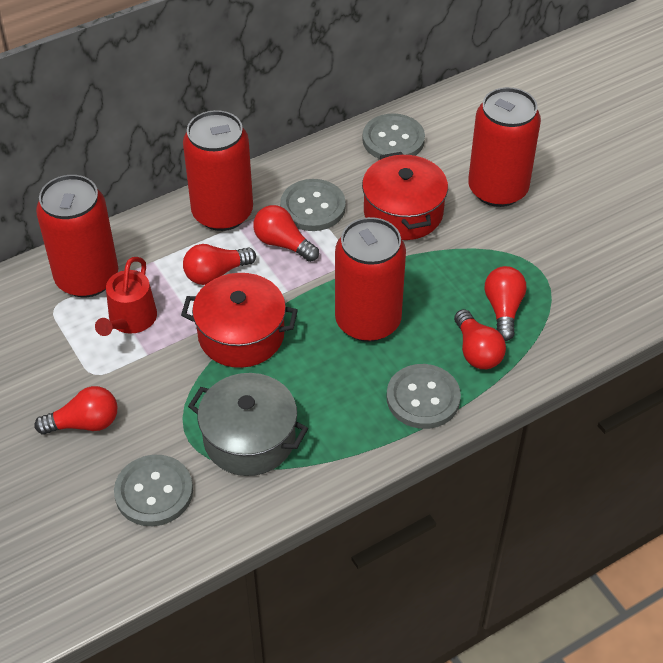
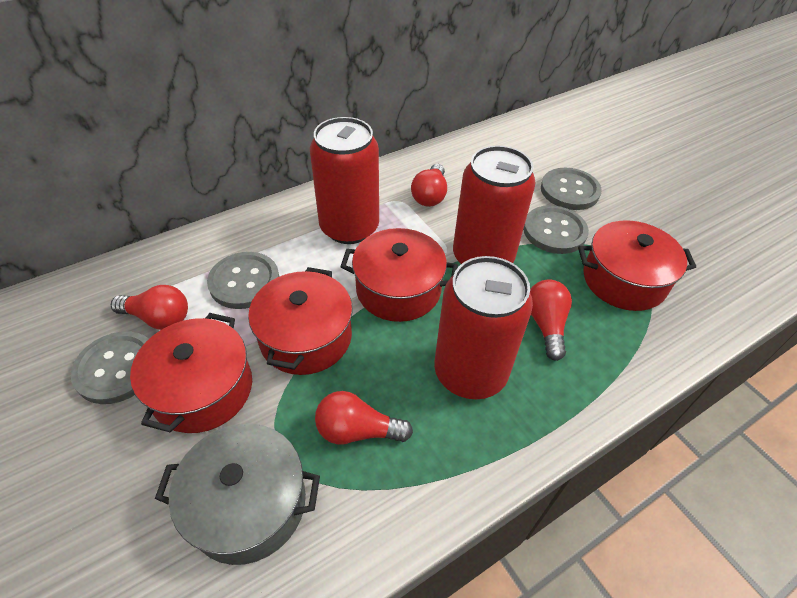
red can: 4 -> 3
red light bulb: 5 -> 4
red pot: 2 -> 4
red watering can: 1 -> 0

